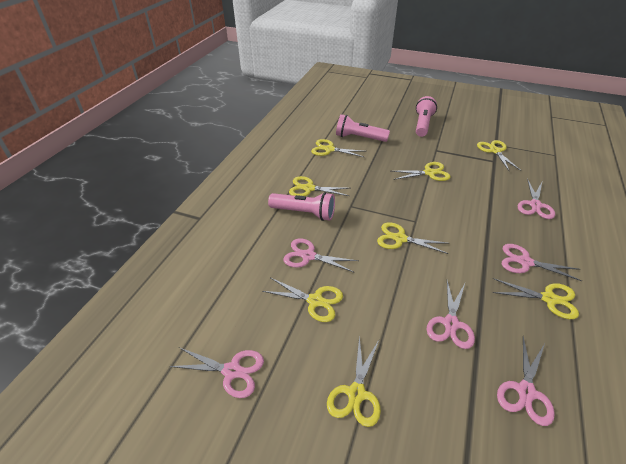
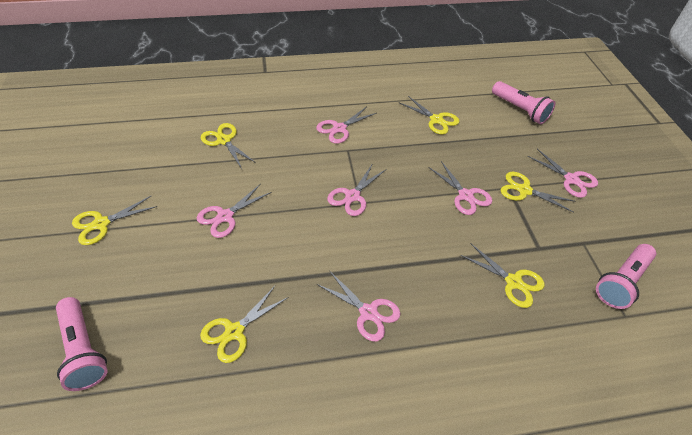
yellow scissors: 8 -> 6

